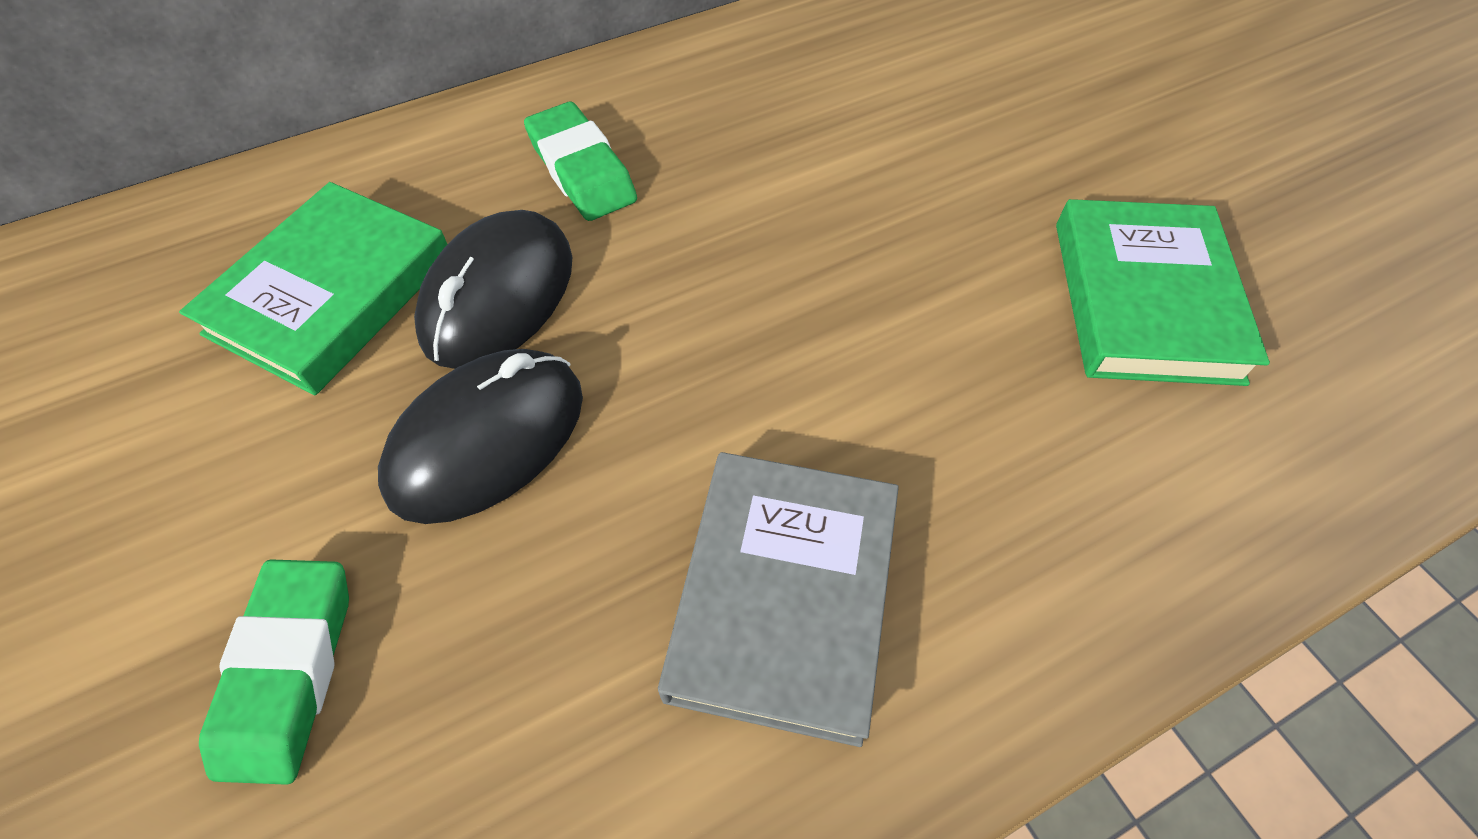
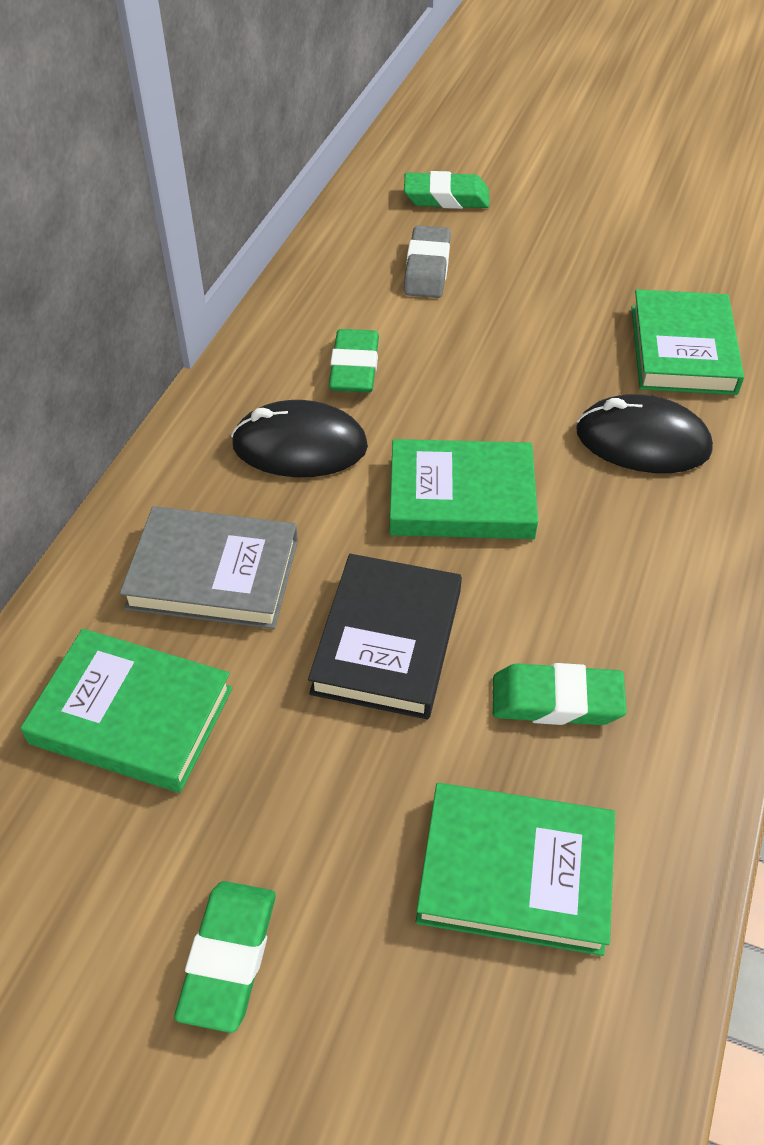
black book: 0 -> 1
green book: 2 -> 4
green eraser: 2 -> 4
grey eraser: 0 -> 1

